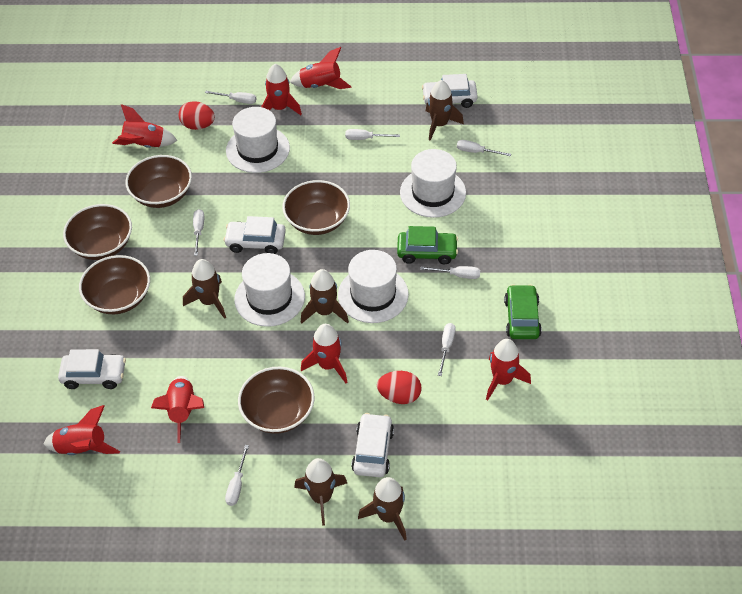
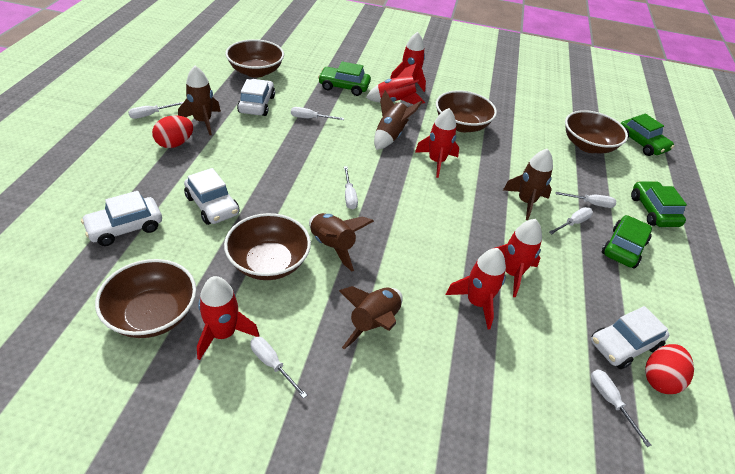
green car: 2 -> 4
red rocket: 7 -> 6
white hat: 4 -> 0

